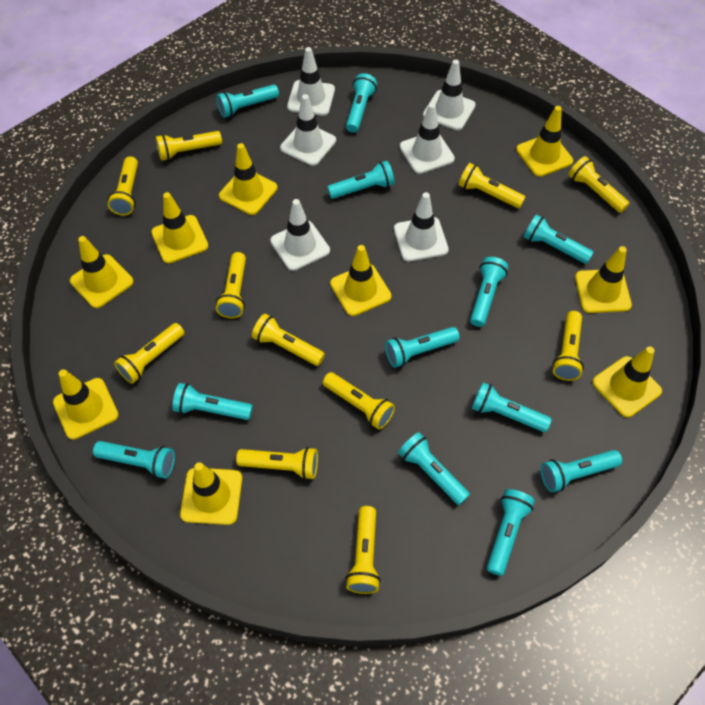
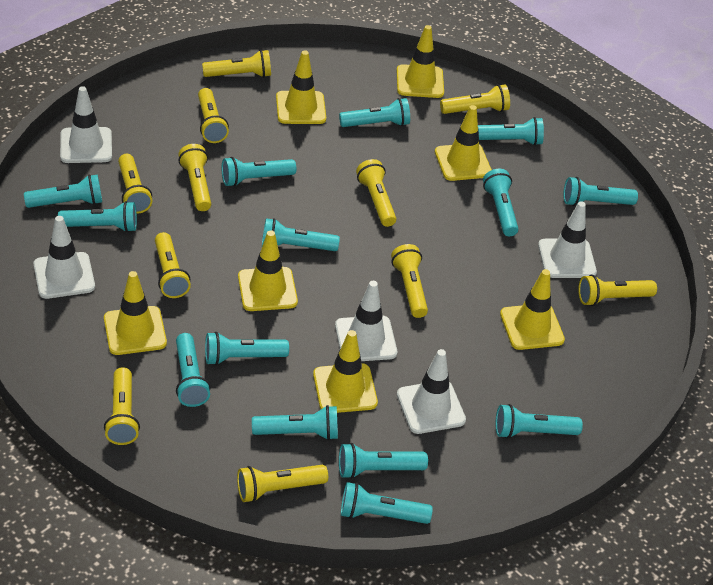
turquoise flashlight: 12 -> 14
white traffic cone: 6 -> 5
yellow traffic cone: 9 -> 7

